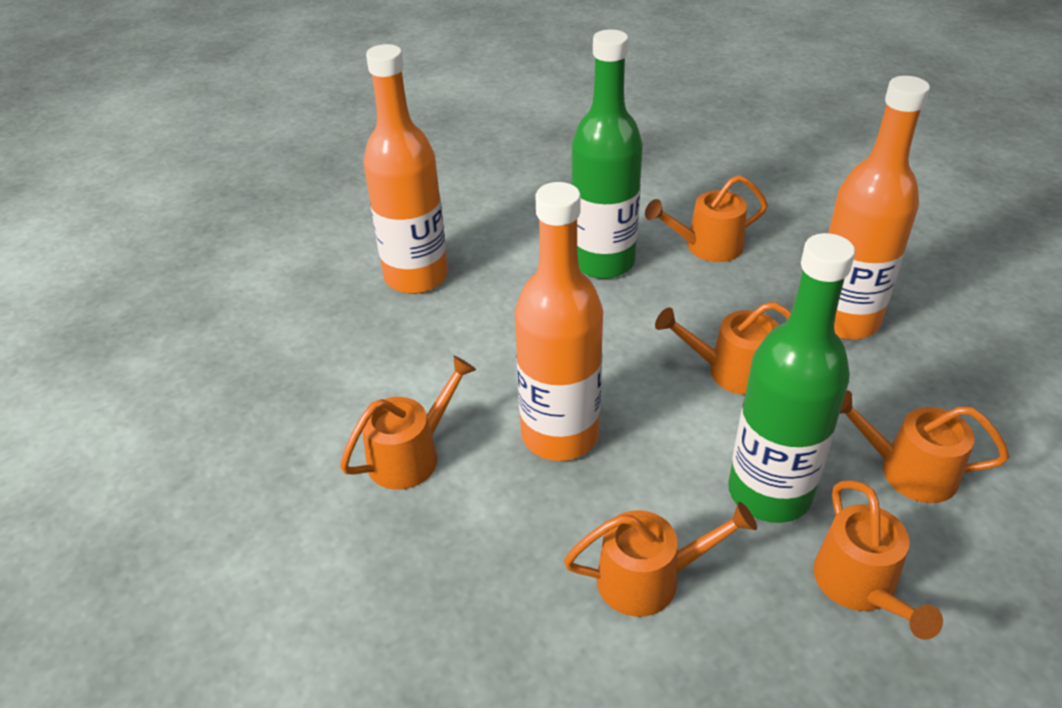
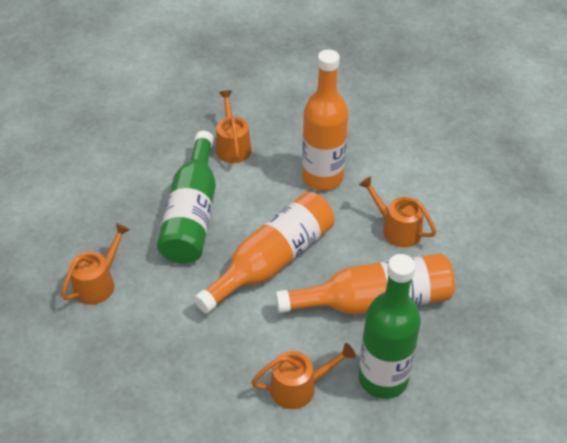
orange watering can: 6 -> 4

